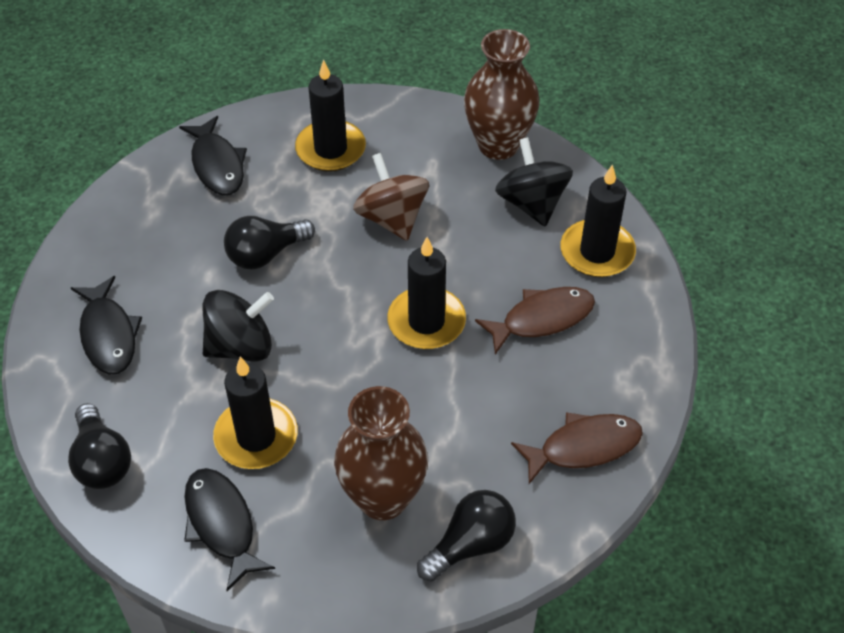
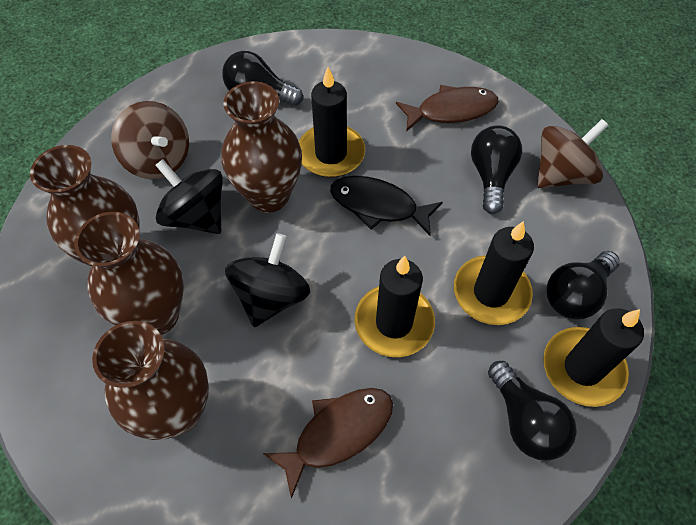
black fish: 3 -> 1
black light bulb: 3 -> 4
brown spinning top: 1 -> 2
brown vase: 2 -> 4

